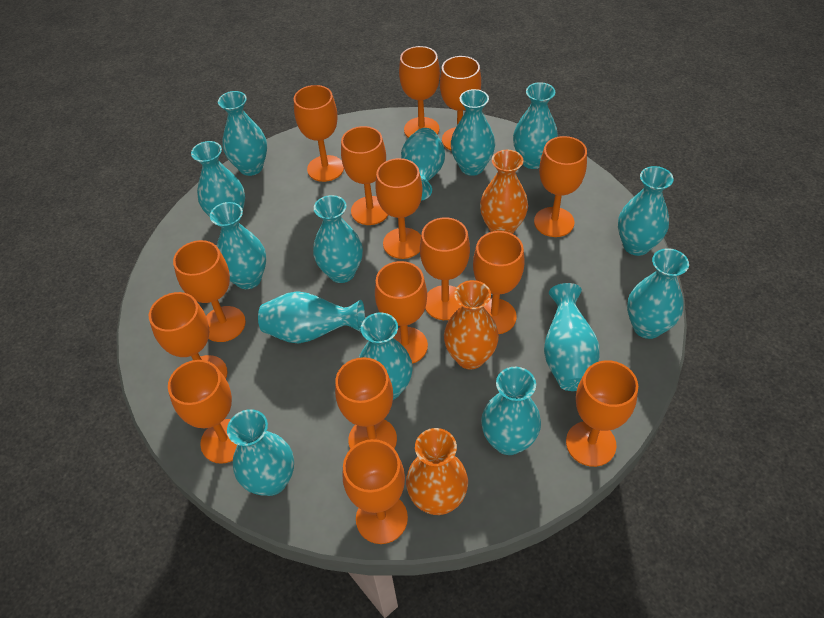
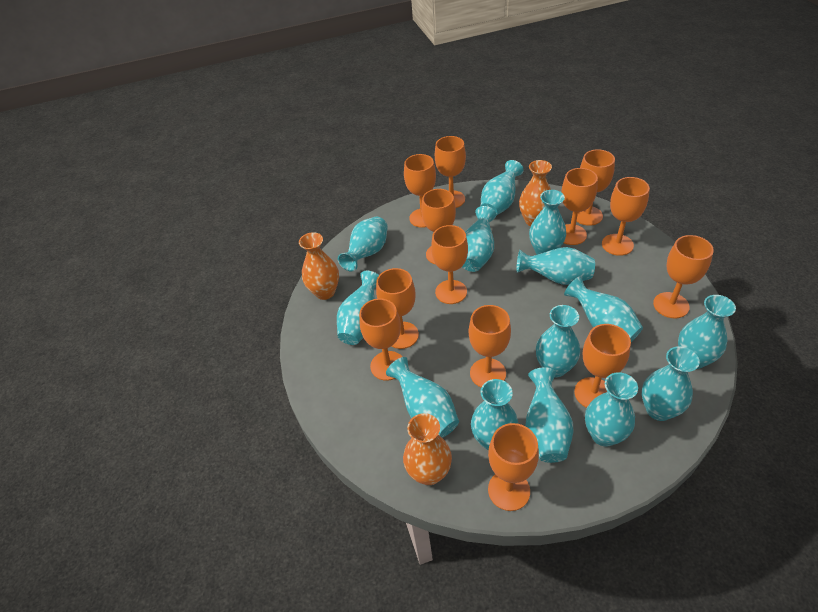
orange goblet: 15 -> 13

